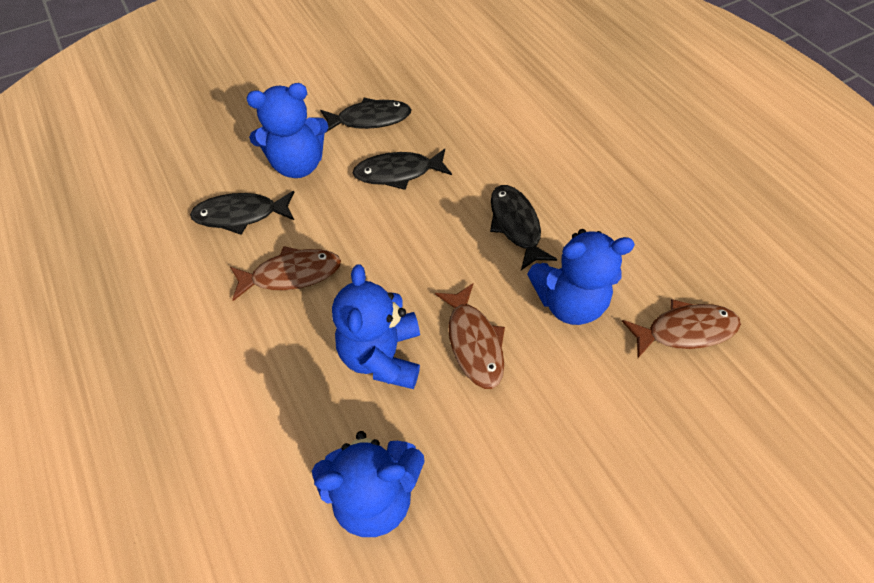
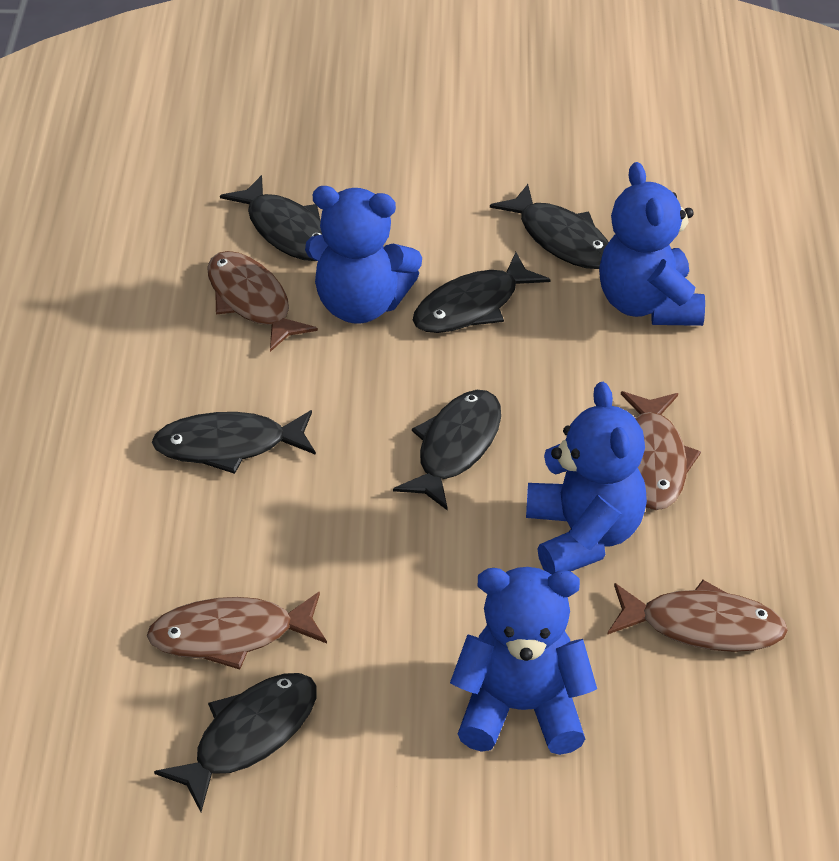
black fish: 4 -> 6
brown fish: 3 -> 4

